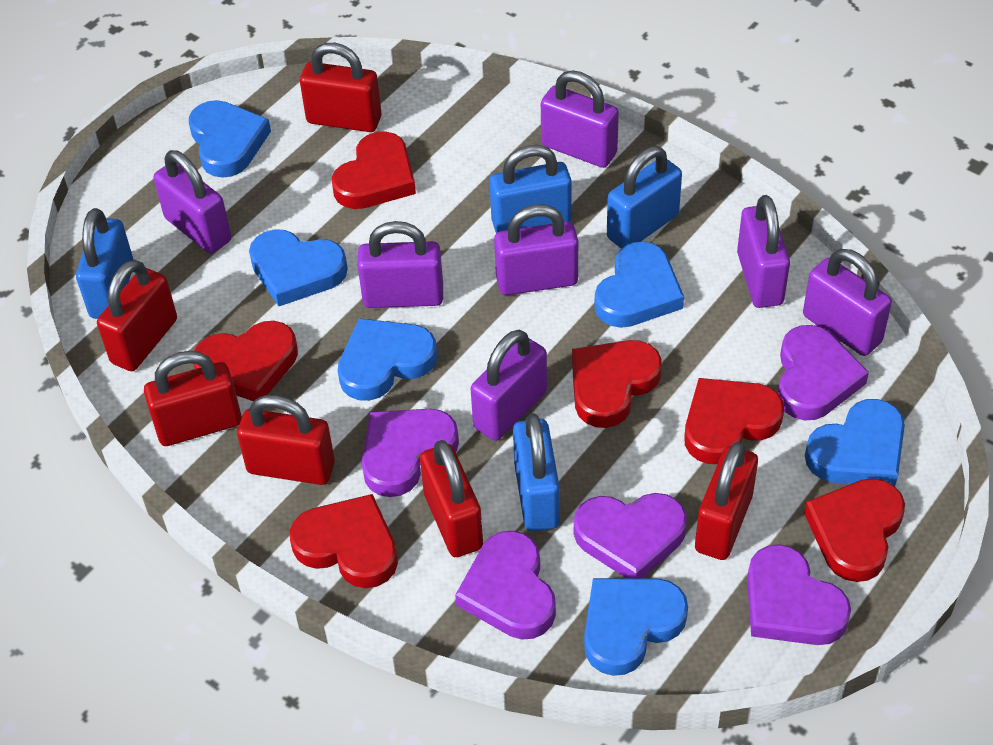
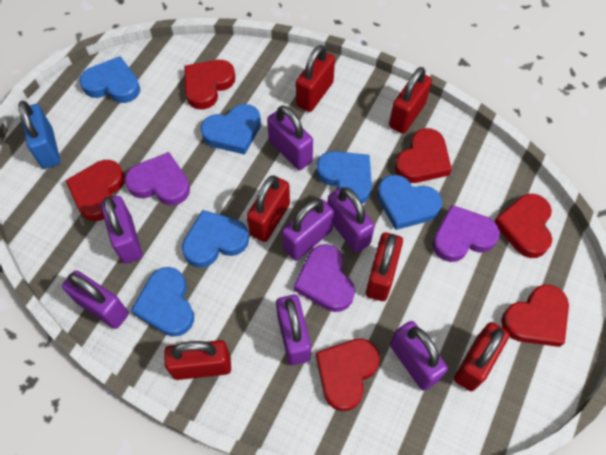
blue padlock: 4 -> 1
purple heart: 5 -> 3

